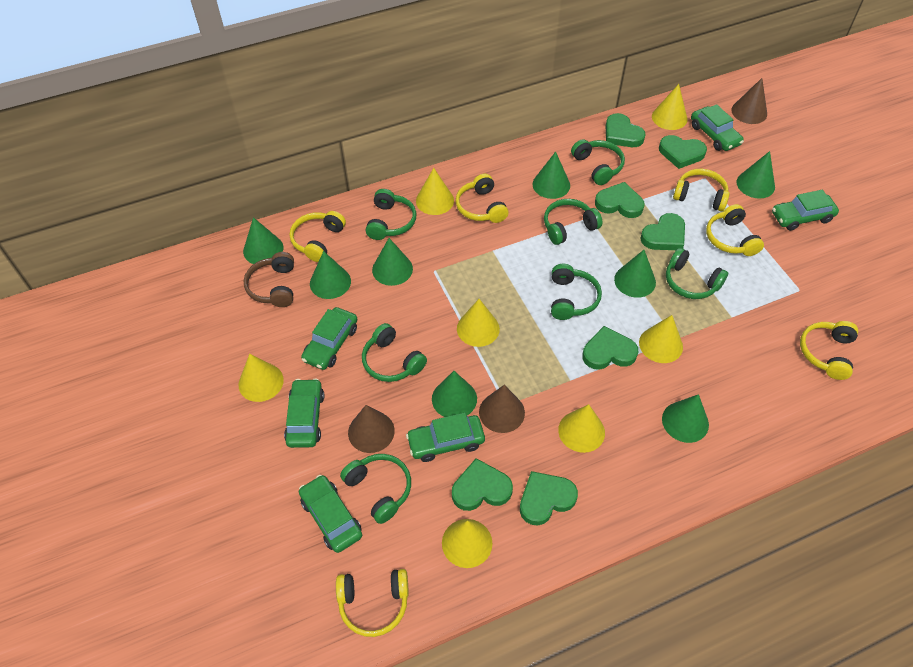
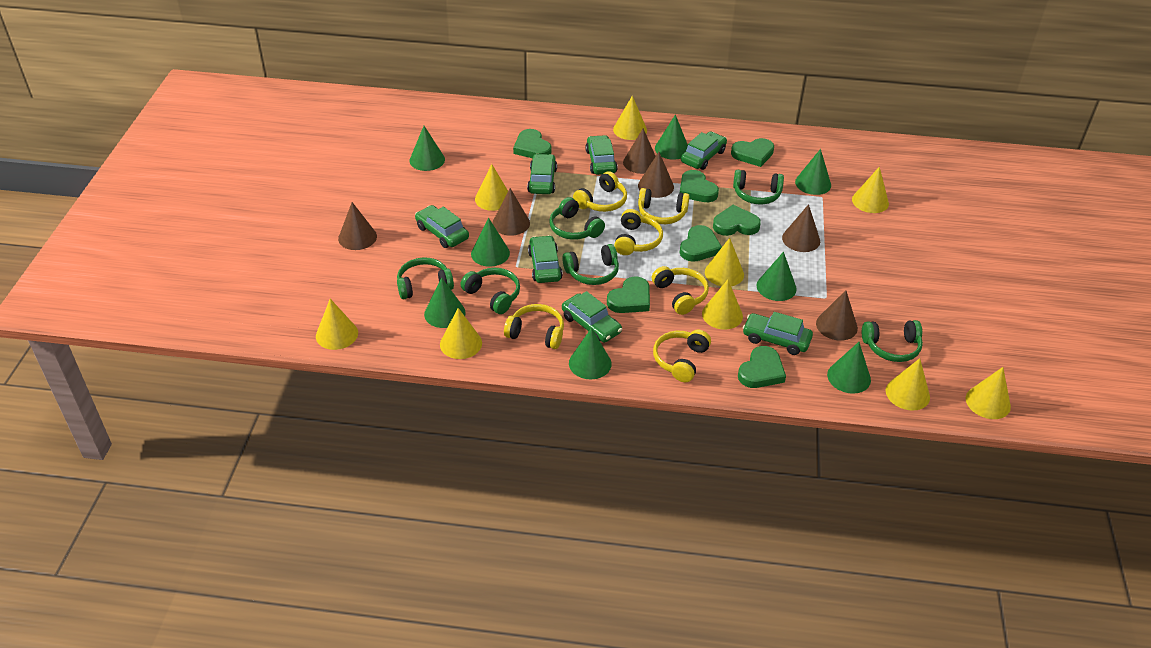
brown cone: 3 -> 6
brown headphones: 1 -> 0
green car: 6 -> 7
green headphones: 7 -> 6
yellow cone: 7 -> 9

